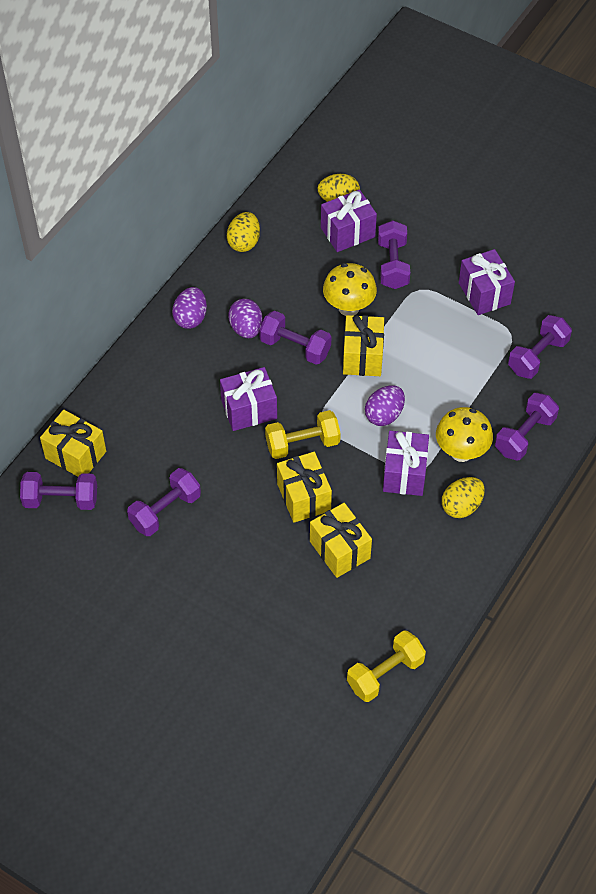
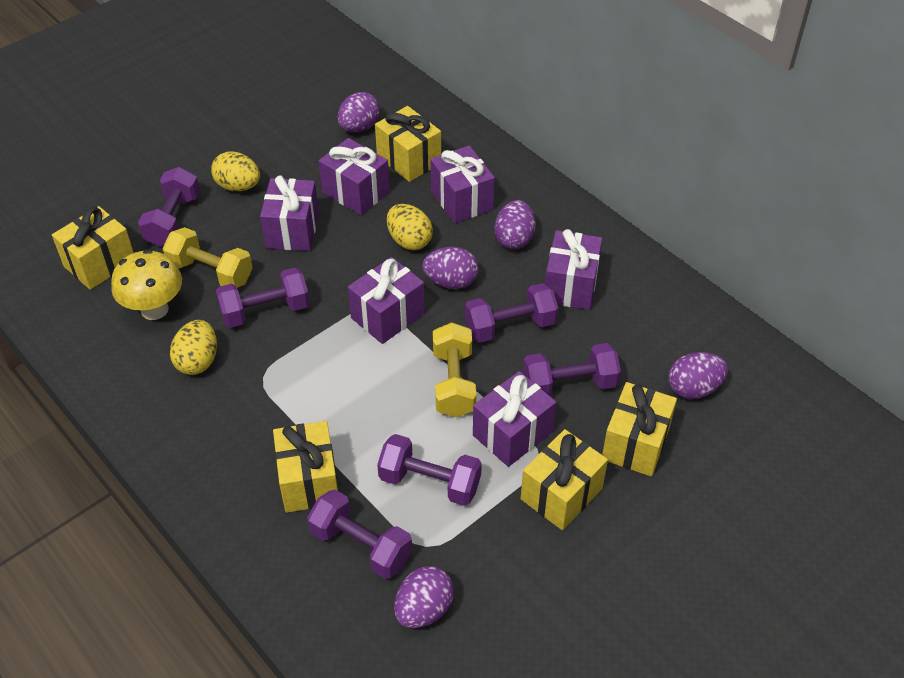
purple egg: 3 -> 5
purple gift: 4 -> 6
yellow gift: 4 -> 5
yellow mushroom: 2 -> 1

